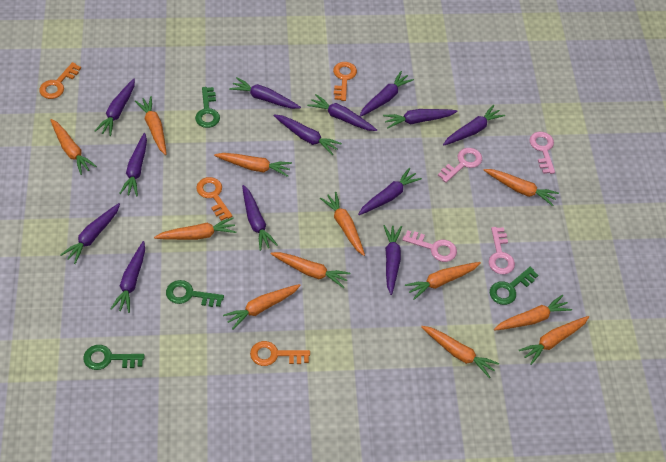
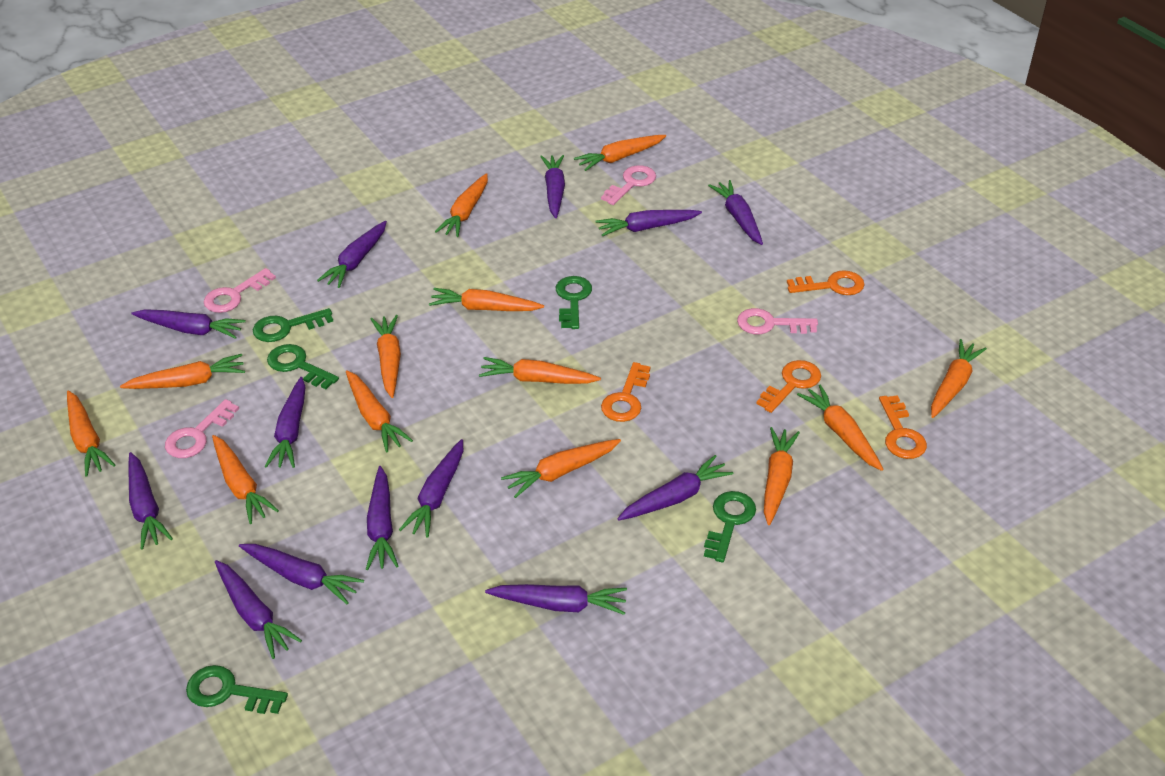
green key: 4 -> 5
orange carrot: 12 -> 13

